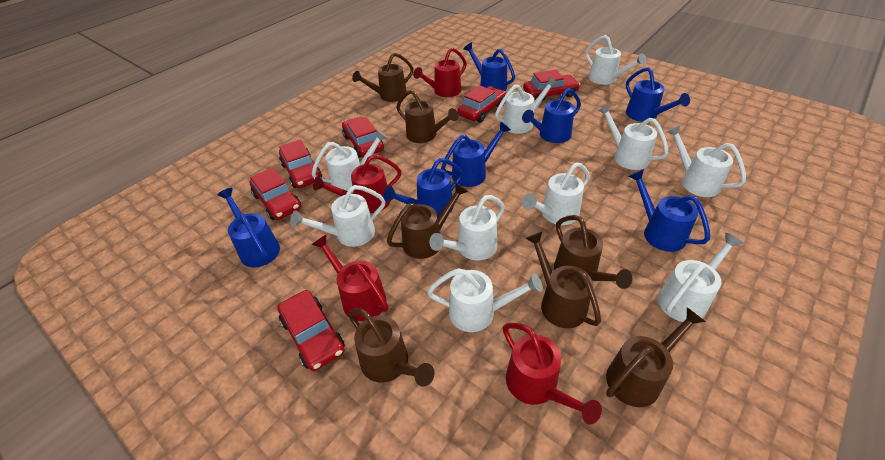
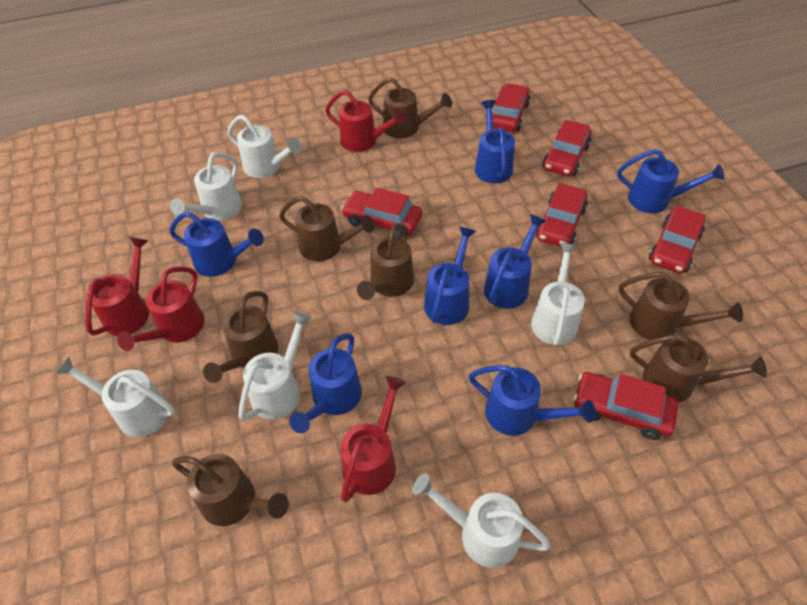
white watering can: 10 -> 6

